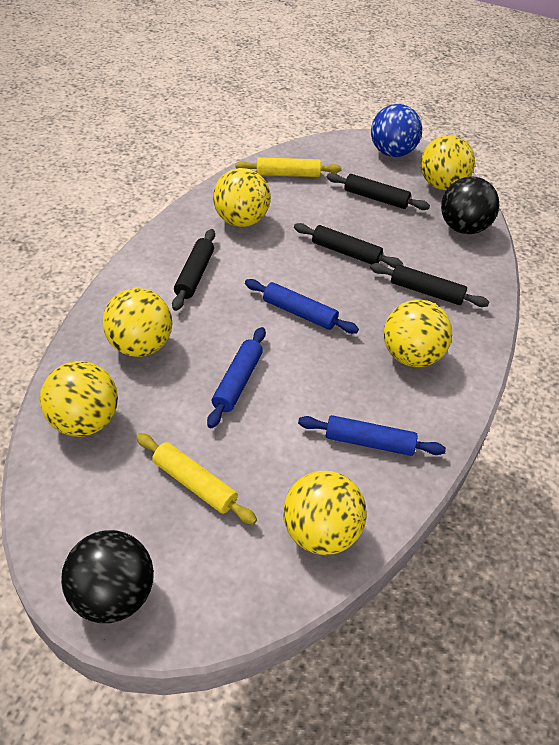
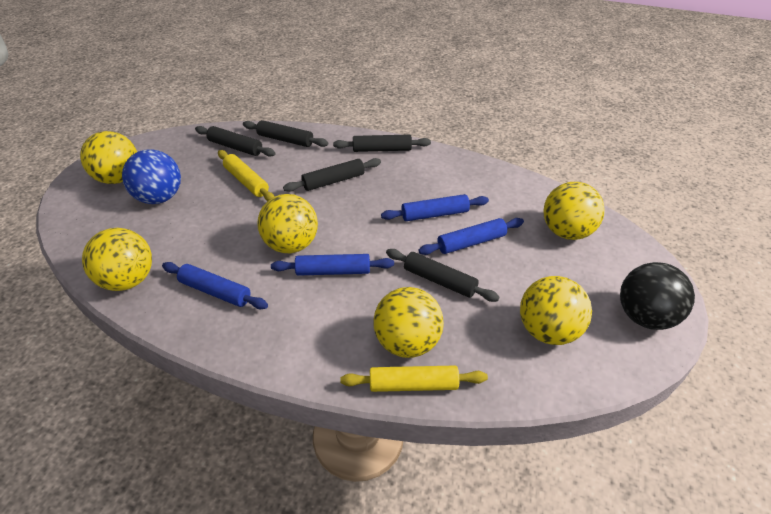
black ball: 2 -> 1
black rolling pin: 4 -> 5
blue rolling pin: 3 -> 4

